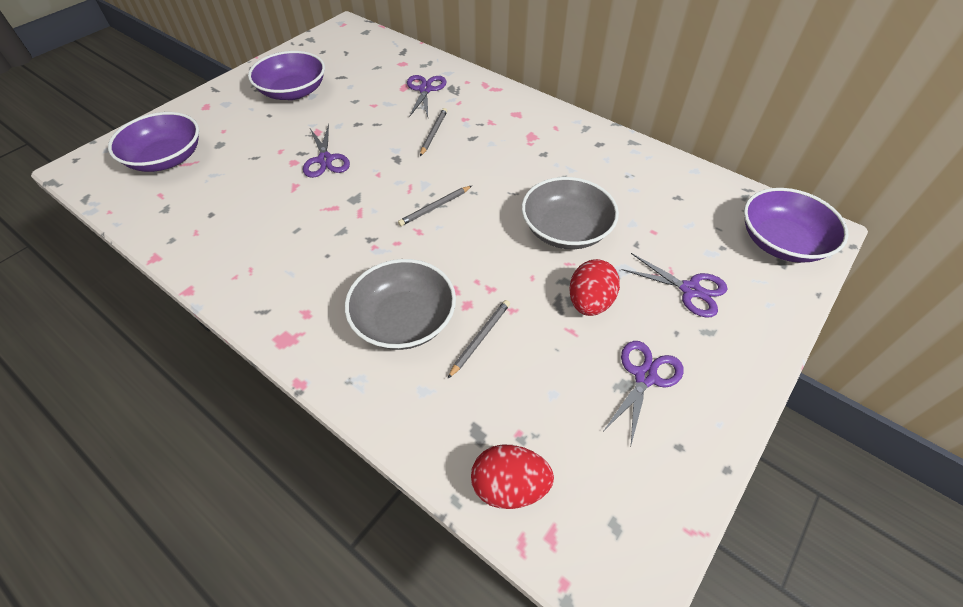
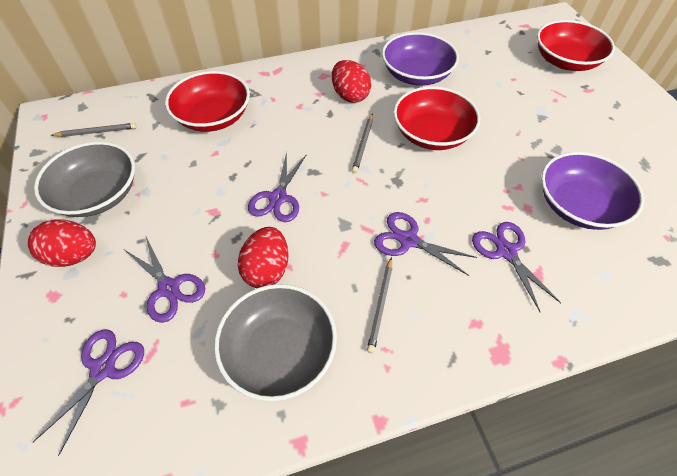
purple bowl: 3 -> 2
purple scissors: 4 -> 5
red bowl: 0 -> 3
red egg: 2 -> 3

